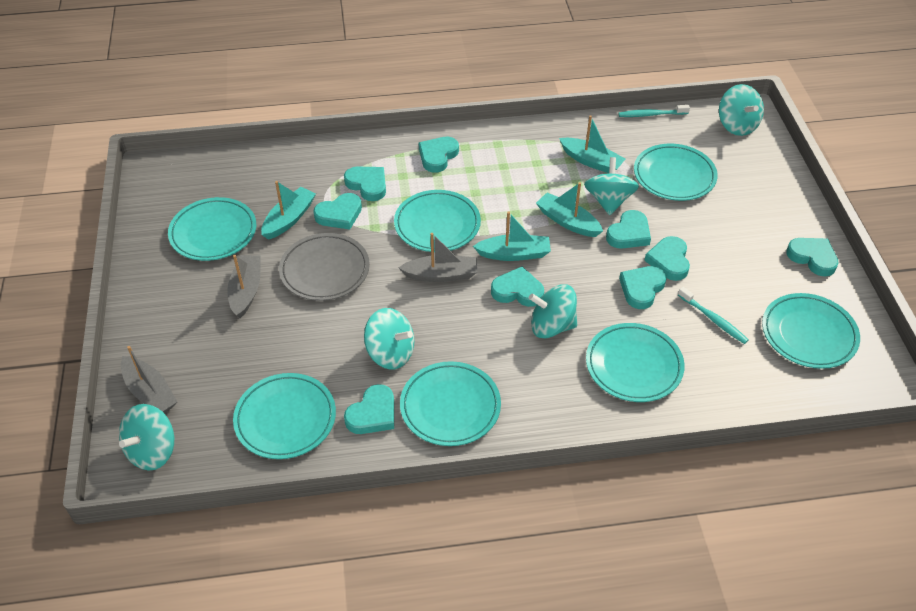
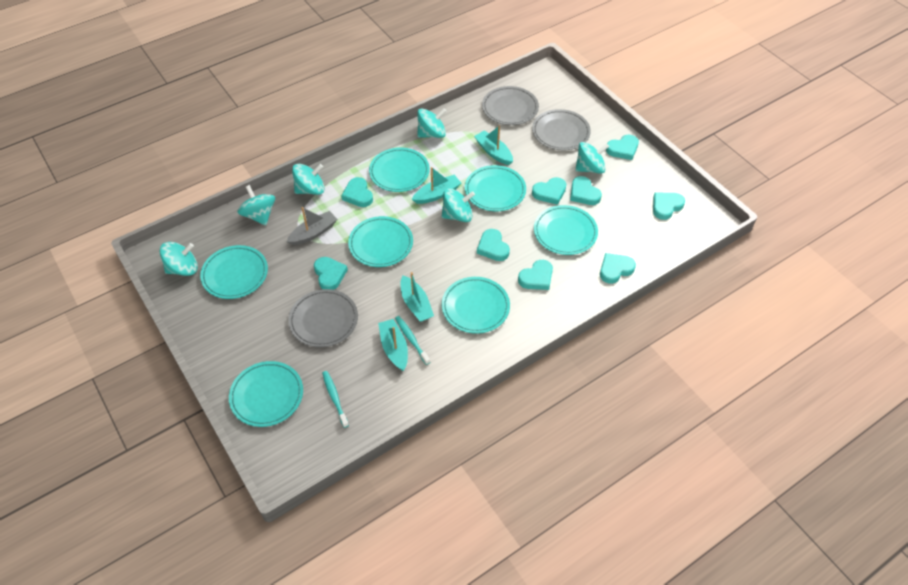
grey boat: 3 -> 1
grey plate: 1 -> 3
turquoise spinning top: 5 -> 6

